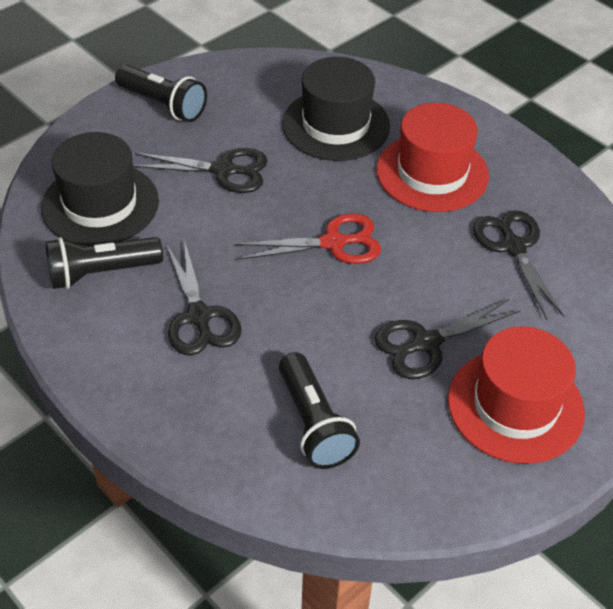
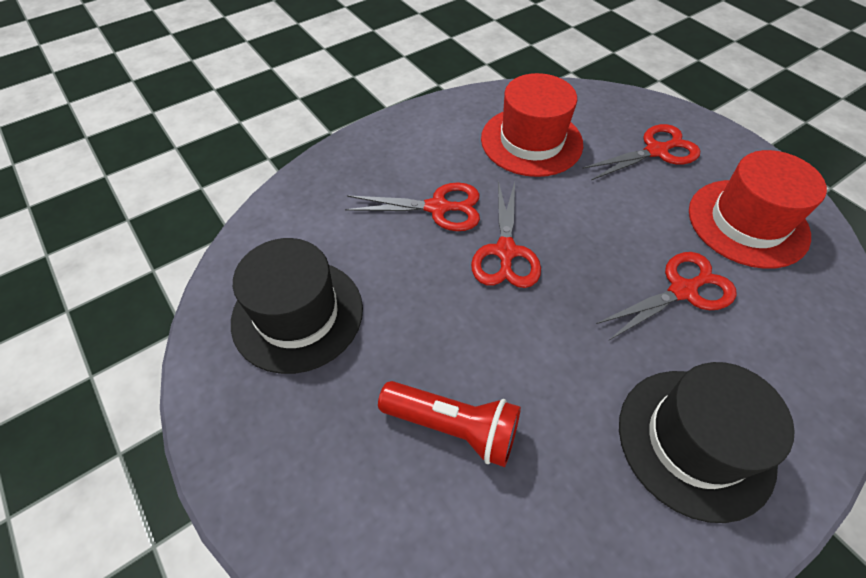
black flashlight: 3 -> 0
black scissors: 4 -> 0
red flashlight: 0 -> 1
red scissors: 1 -> 4

